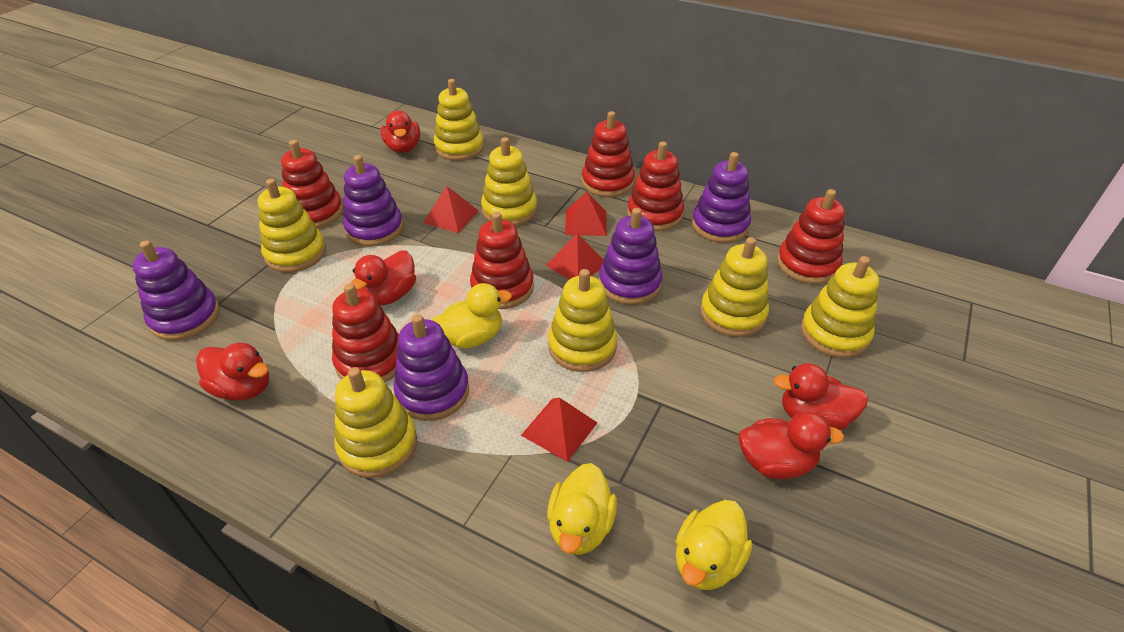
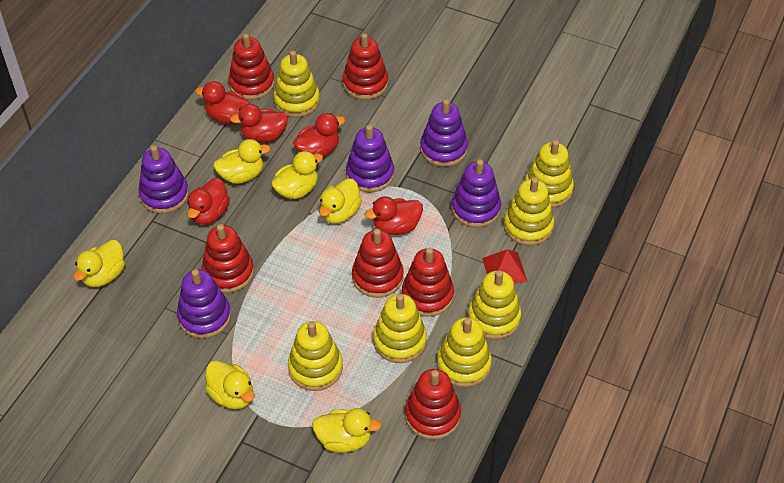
red pyramid: 4 -> 1
yellow duck: 3 -> 6

